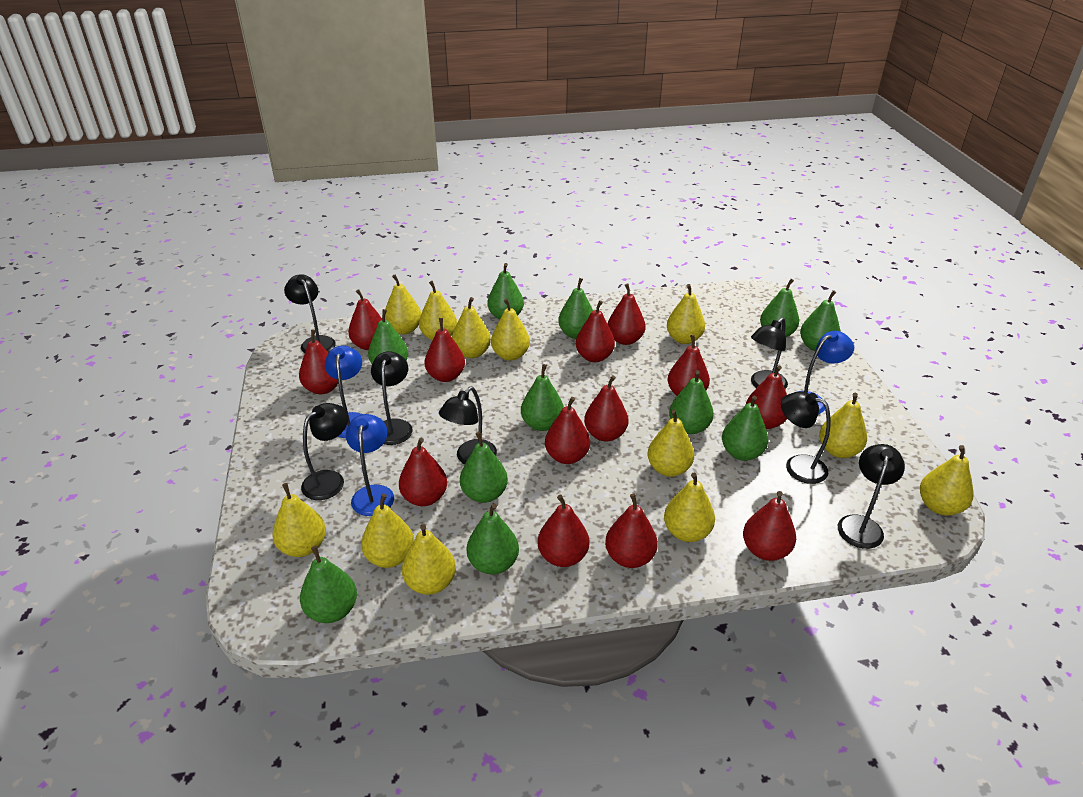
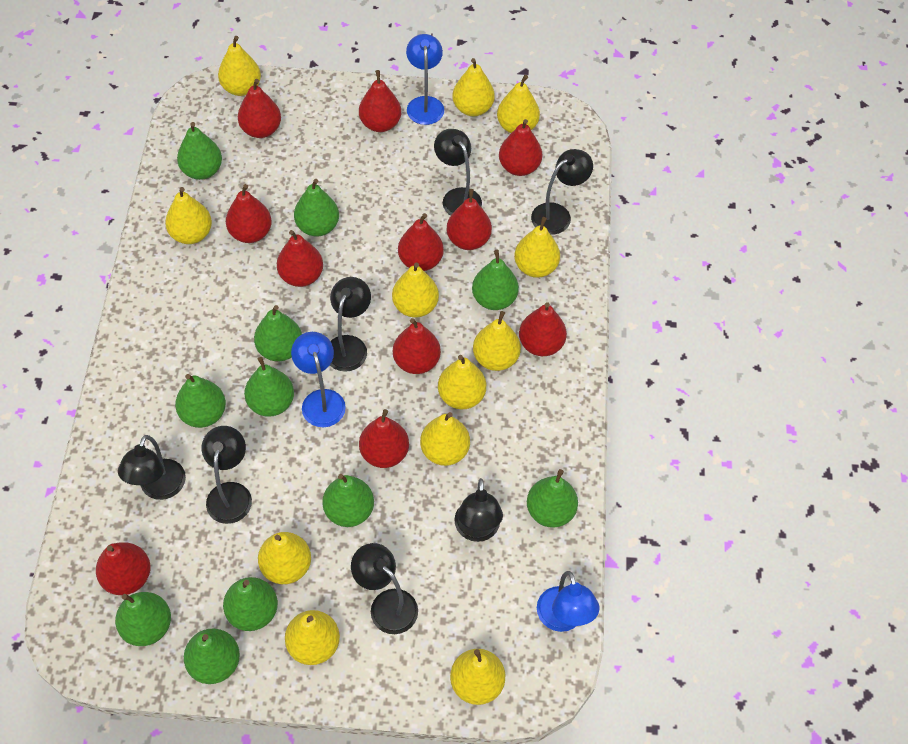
red pear: 13 -> 11

